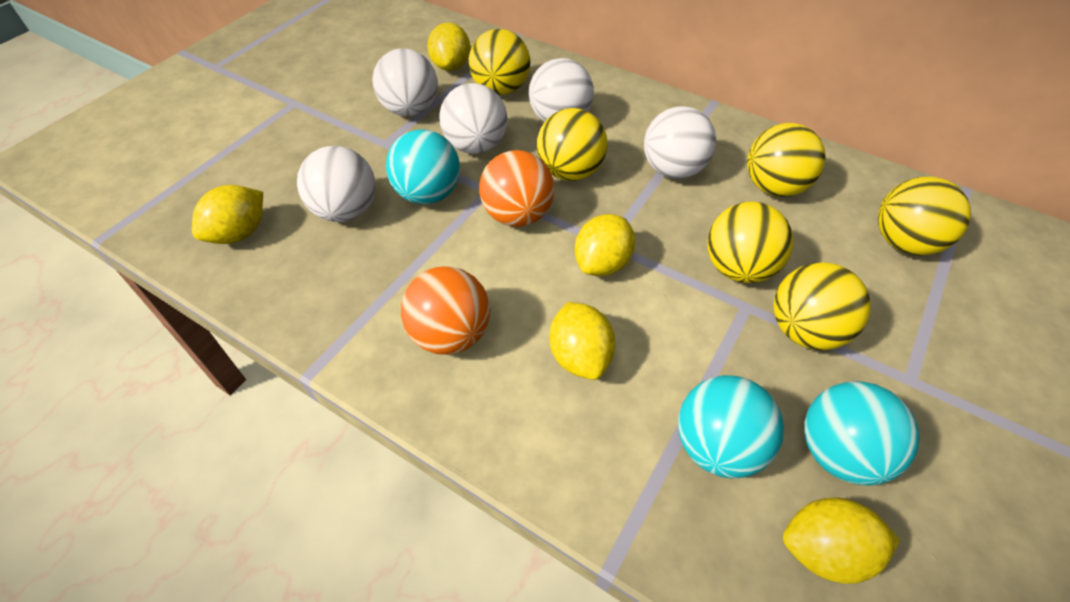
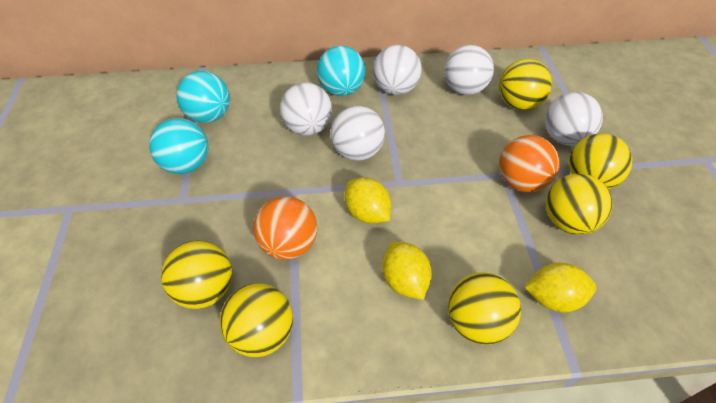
yellow lemon: 5 -> 3

